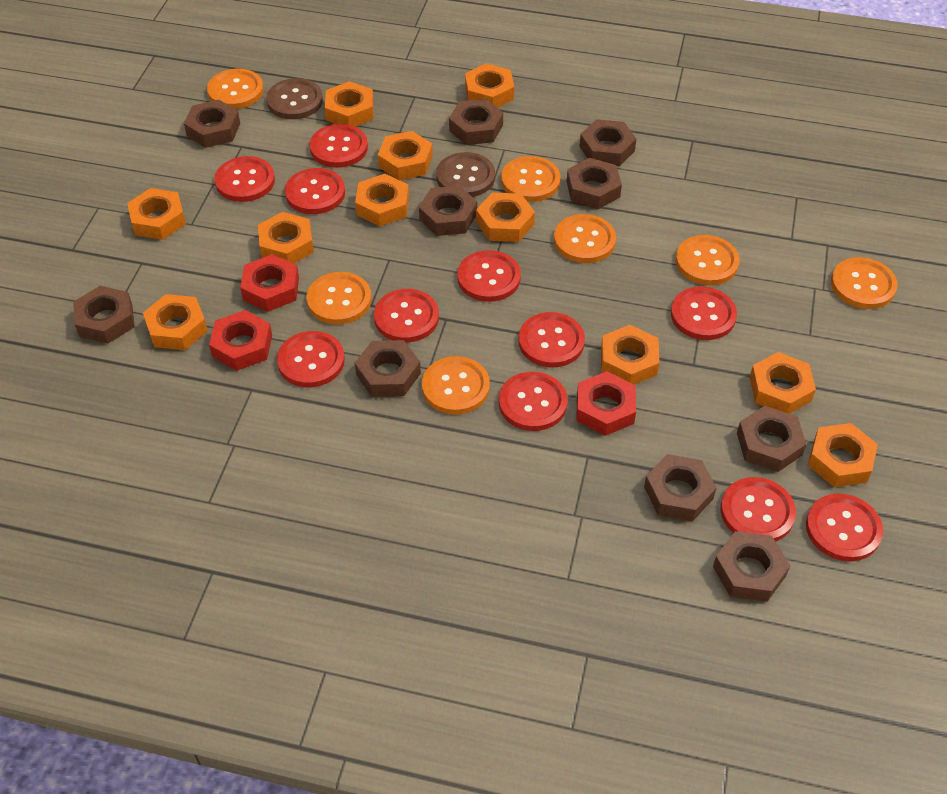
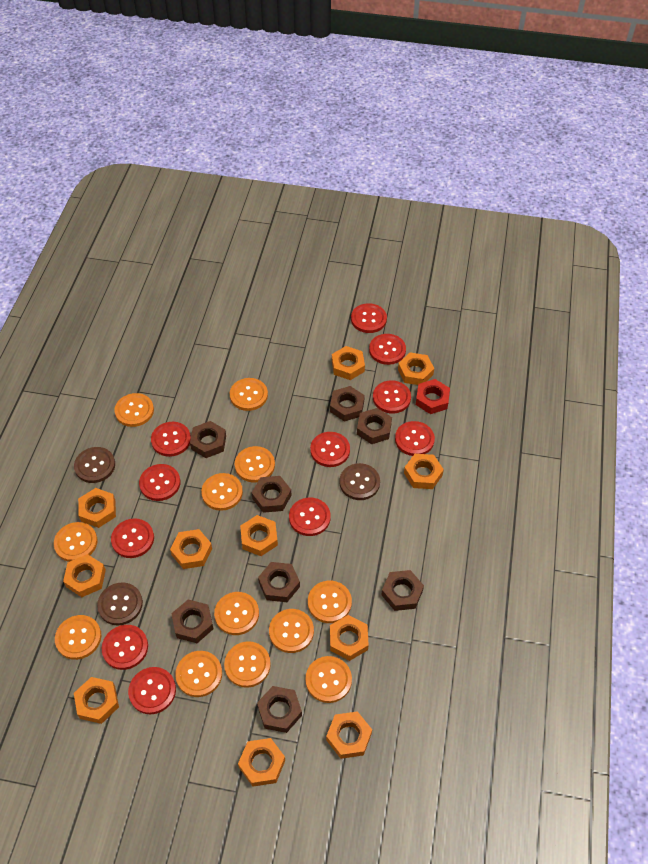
brown button: 2 -> 3
brown nut: 10 -> 8
orange button: 7 -> 12
red nut: 3 -> 1

